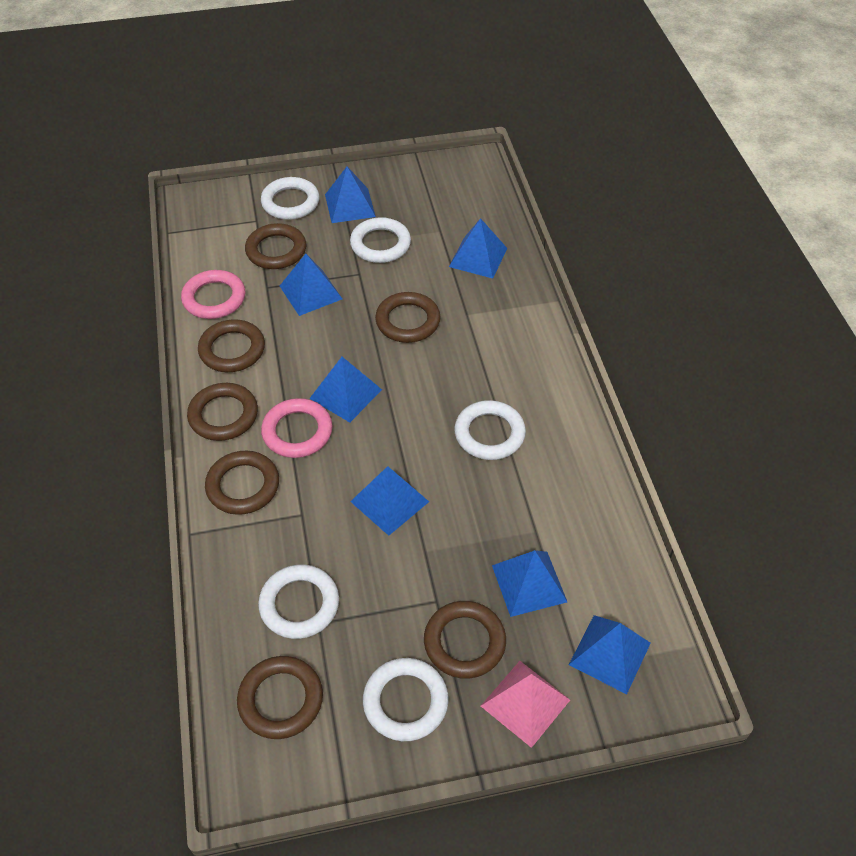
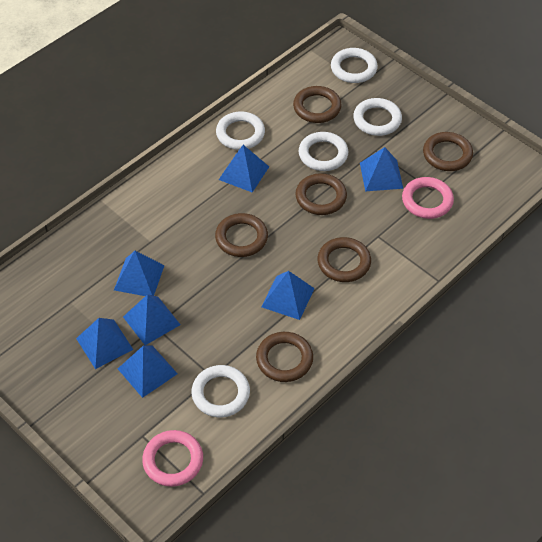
brown ring: 7 -> 6
pink pyramid: 1 -> 0

